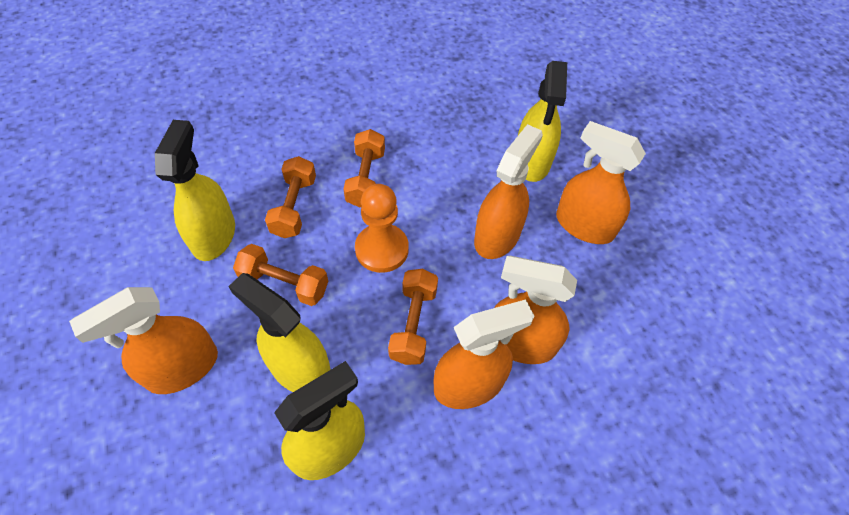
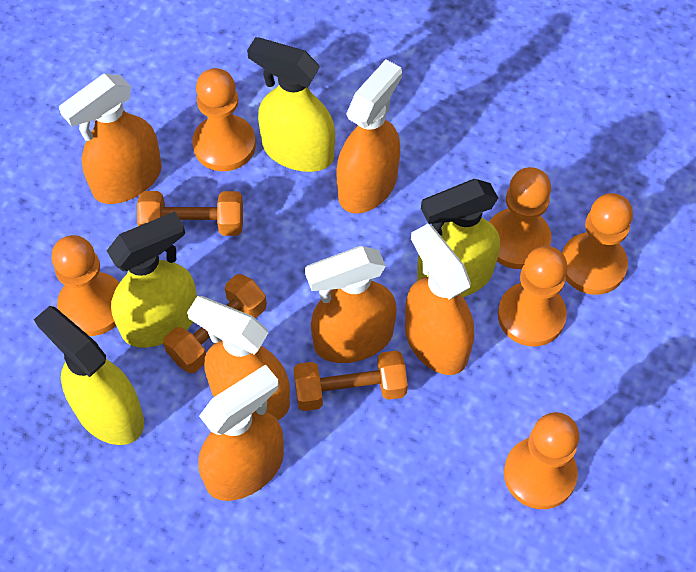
orange dumbbell: 4 -> 3
orange pawn: 1 -> 6
orange spray bottle: 5 -> 6

